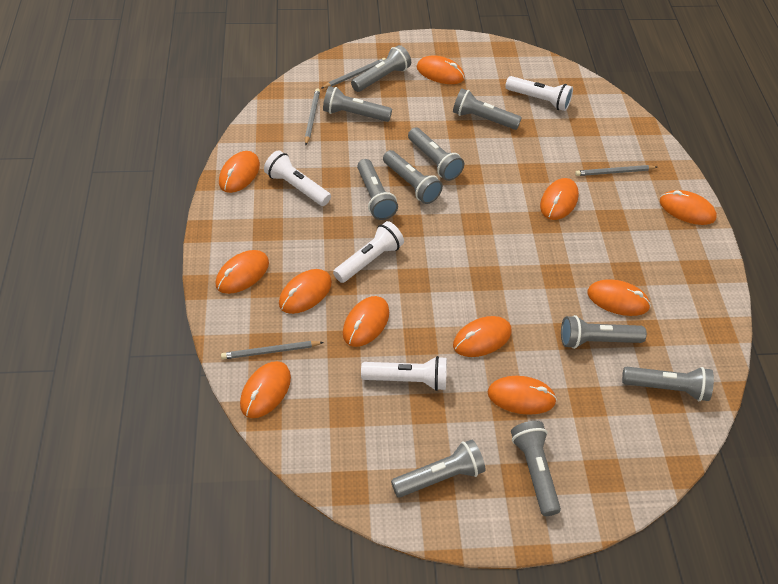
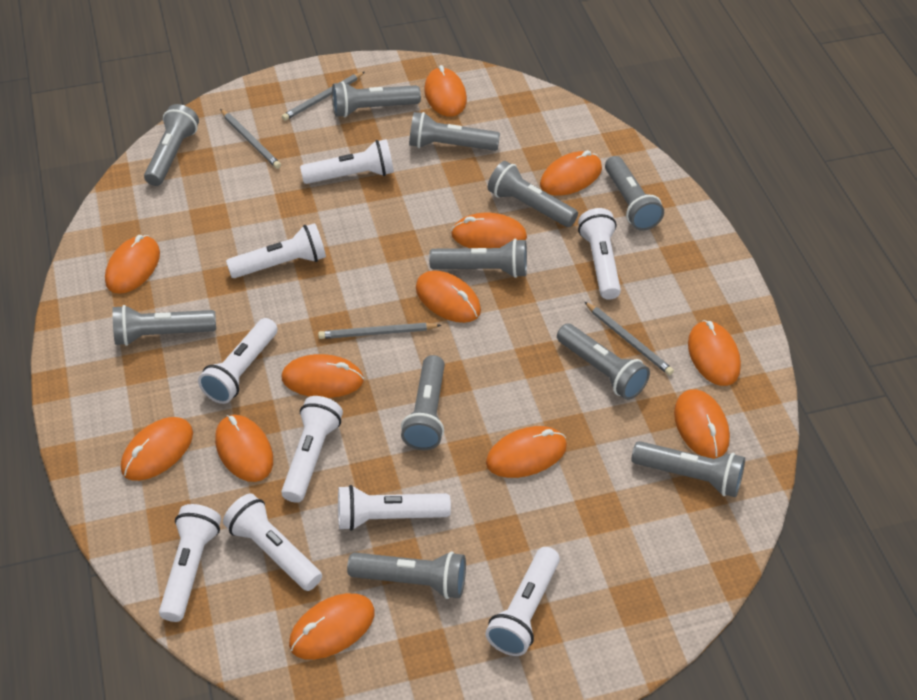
grey flashlight: 10 -> 11
orange mouse: 11 -> 12
white flashlight: 4 -> 9

